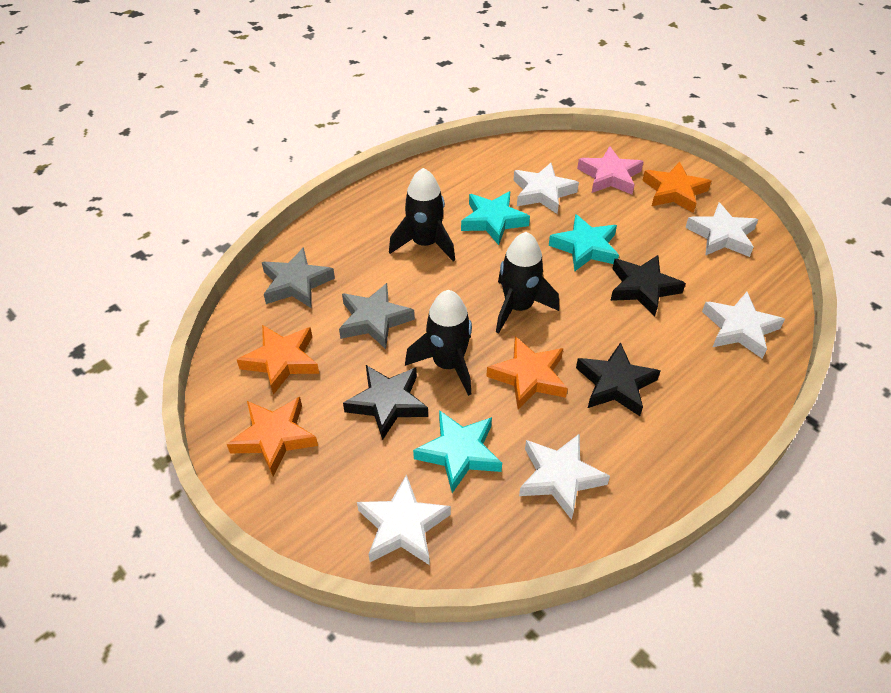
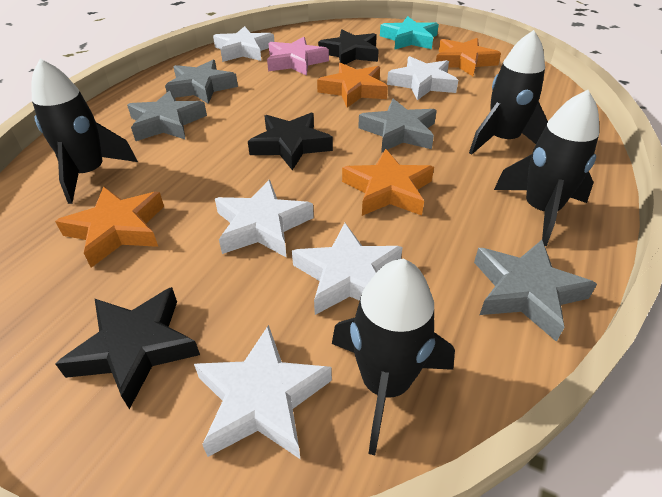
black rocket: 3 -> 4
grey star: 2 -> 4
turquoise star: 3 -> 1

